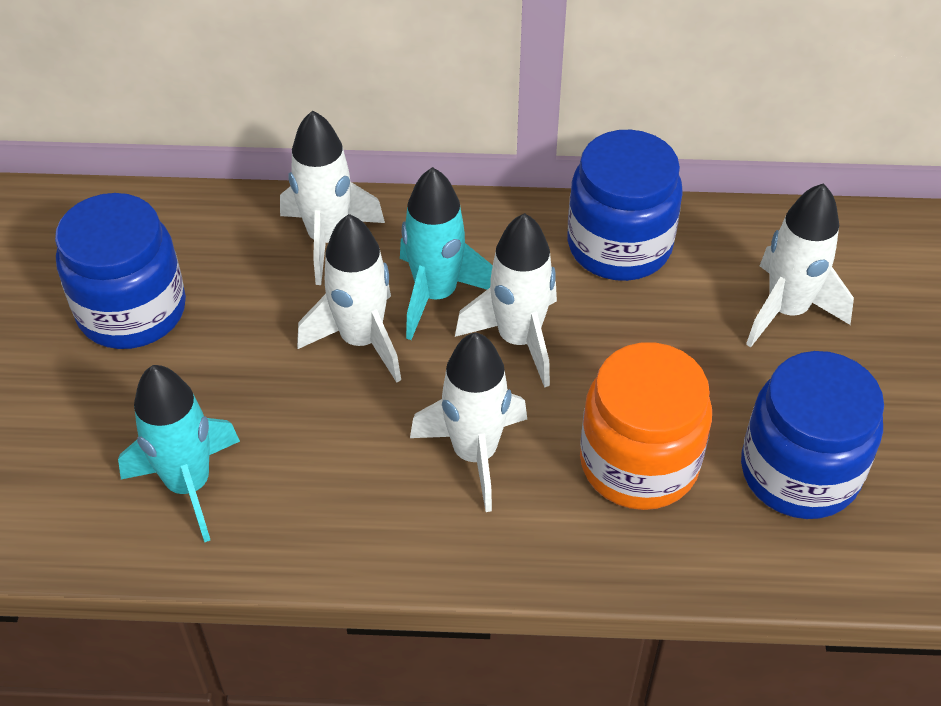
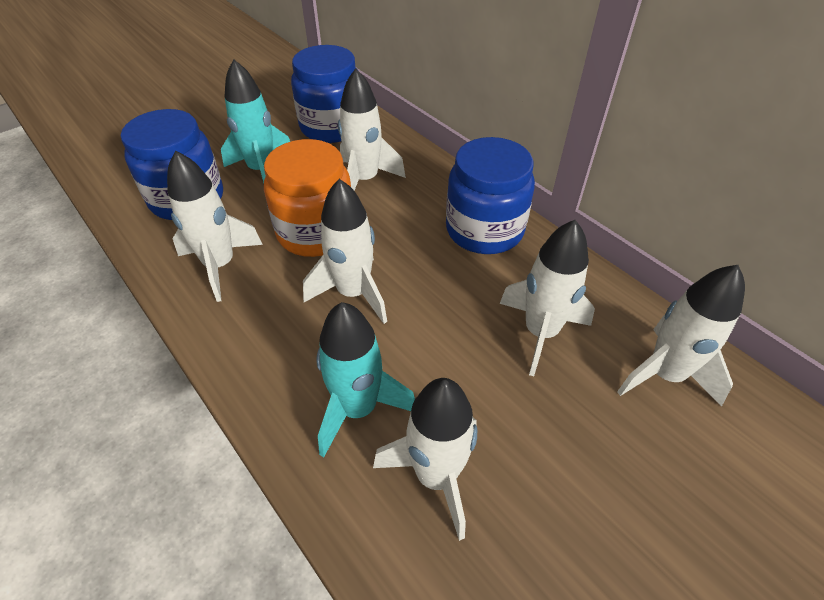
white rocket: 5 -> 6

